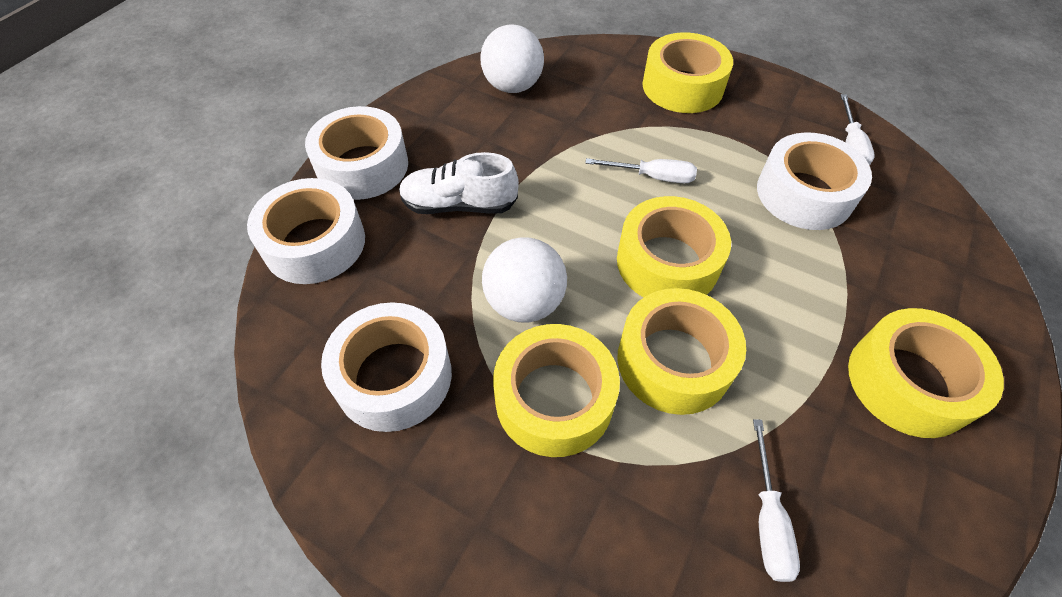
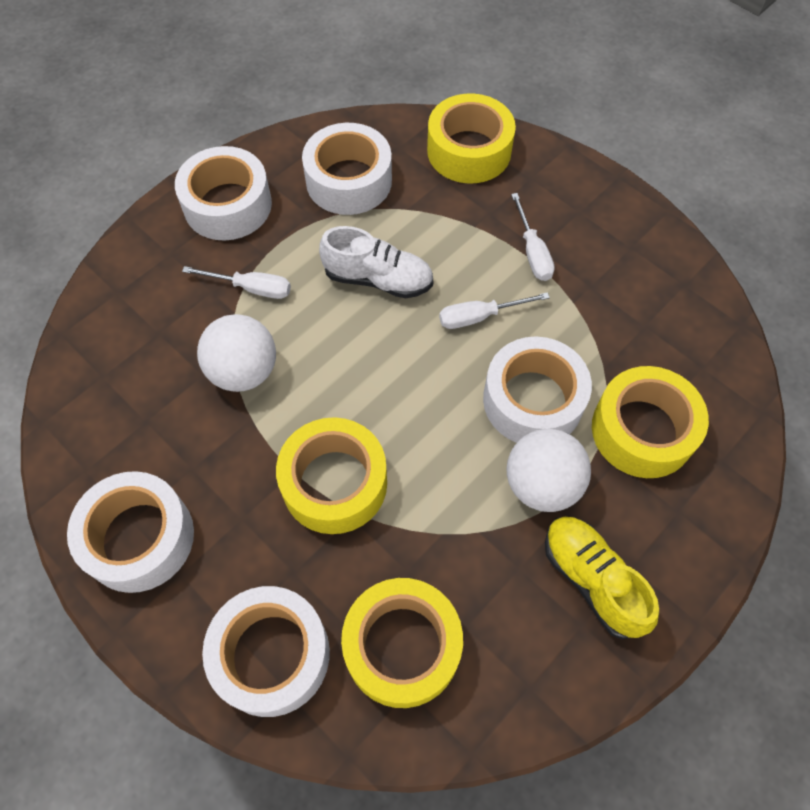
white tape: 4 -> 5
yellow shoe: 0 -> 1
yellow tape: 5 -> 4

